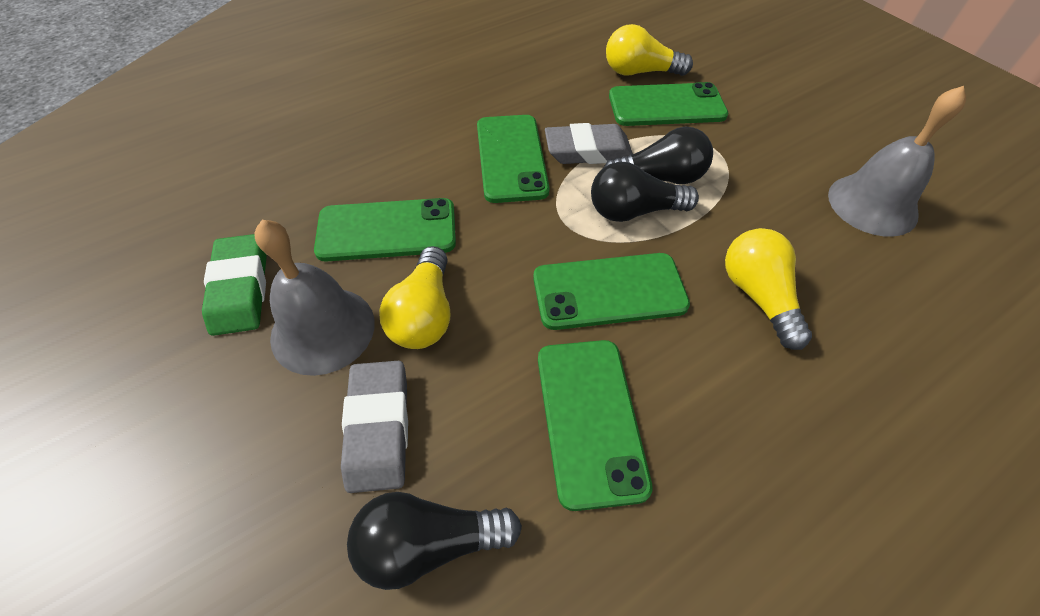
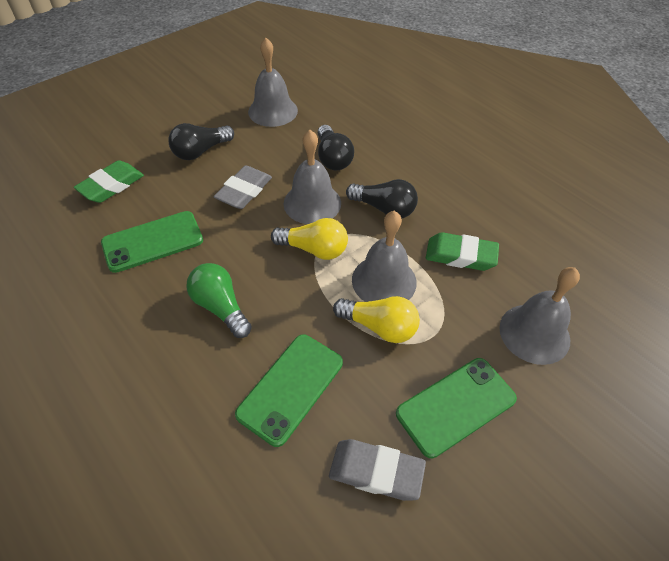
green eraser: 1 -> 2
green light bulb: 0 -> 1
green phone: 5 -> 3
grey bell: 2 -> 4
yellow light bulb: 3 -> 2

